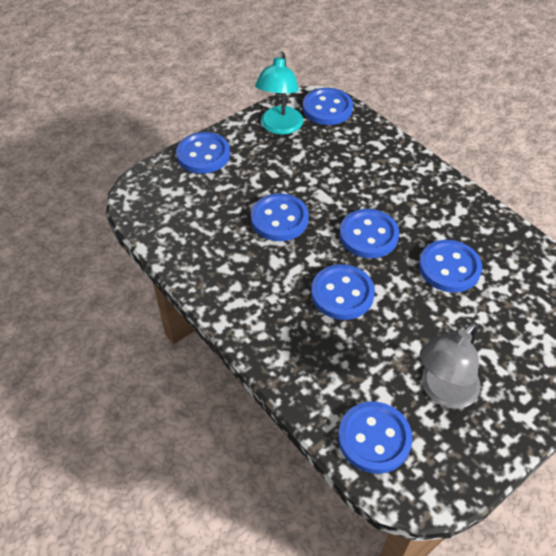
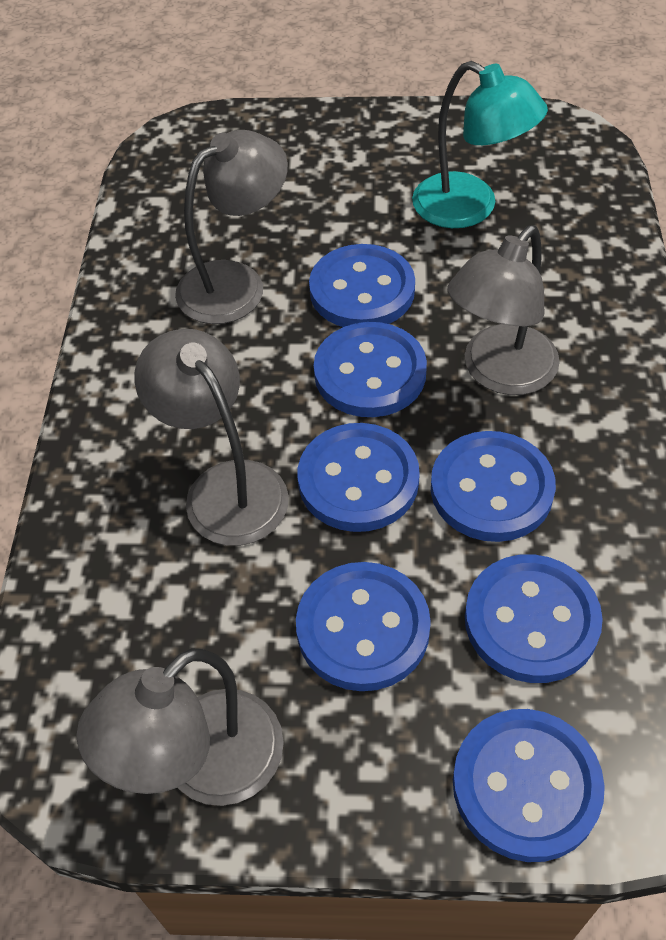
grey lamp: 1 -> 4

